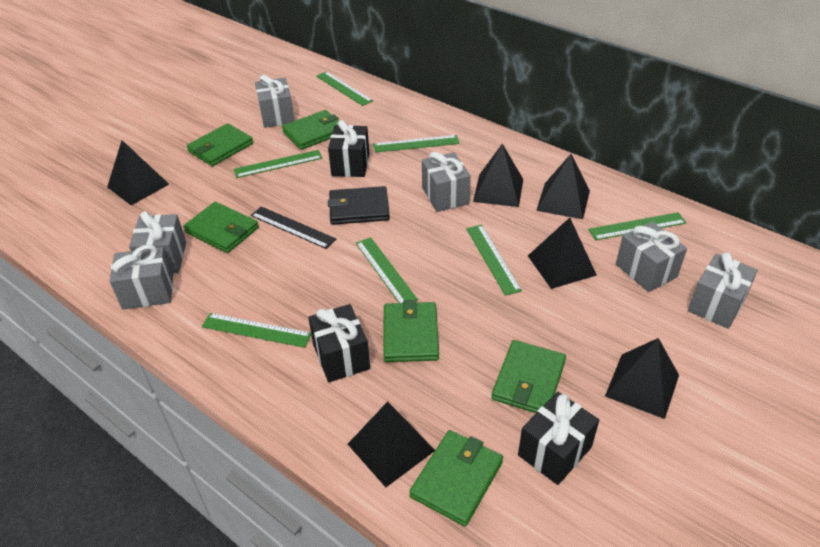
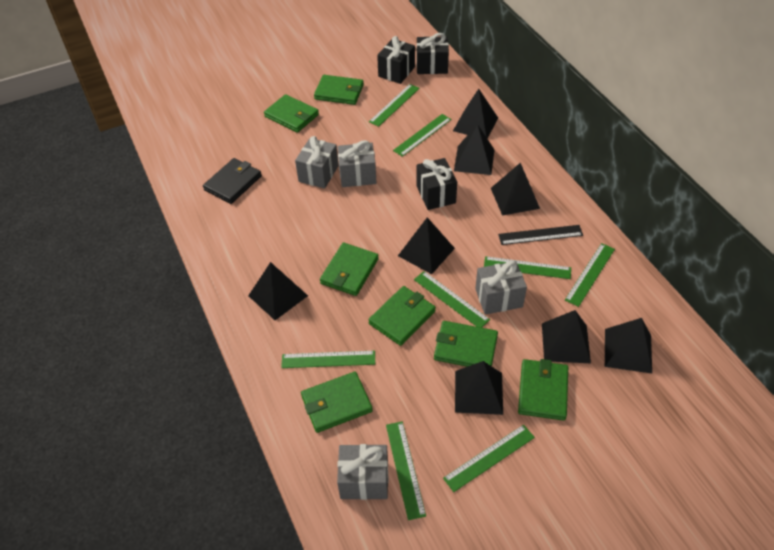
black pyramid: 6 -> 8
green ruler: 7 -> 8
green wallet: 6 -> 7
grey gift: 6 -> 4

